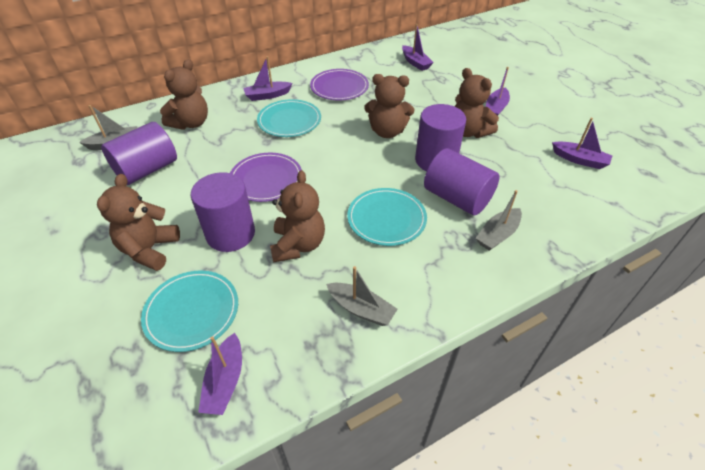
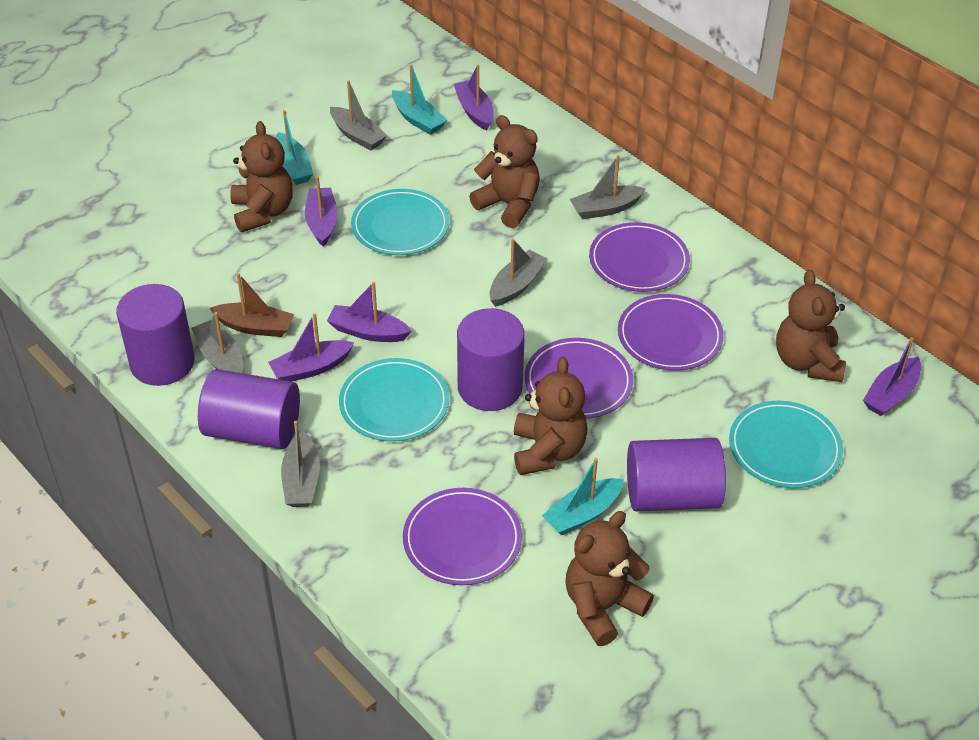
brown boat: 0 -> 1
grey boat: 3 -> 5
purple plate: 2 -> 4
turquoise boat: 0 -> 3

